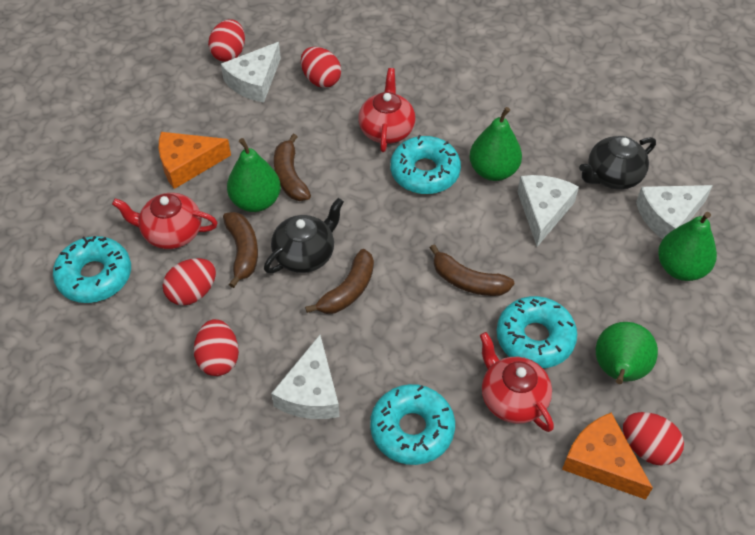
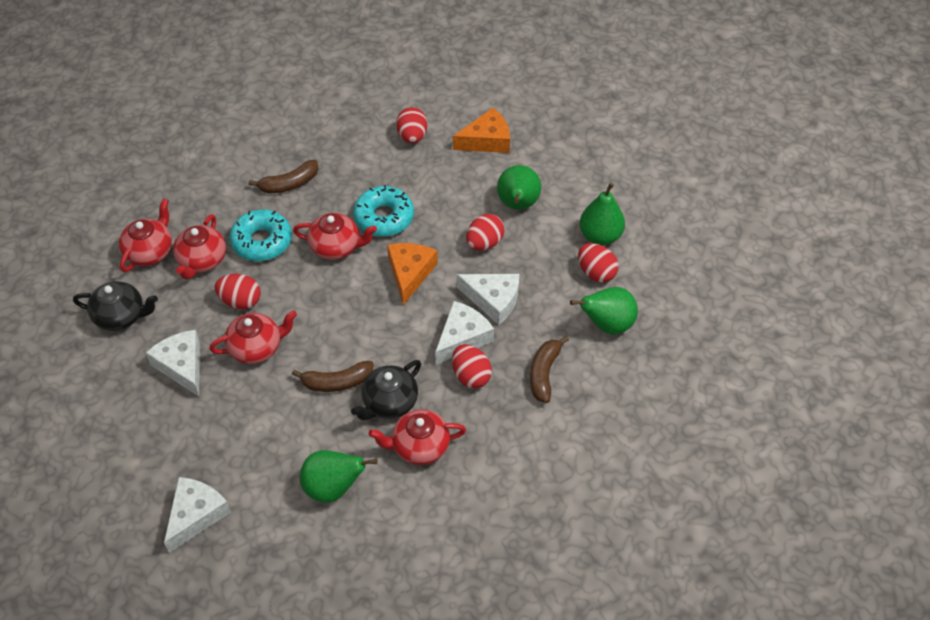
brown banana: 4 -> 3
red teapot: 3 -> 5
turquoise donut: 4 -> 2

